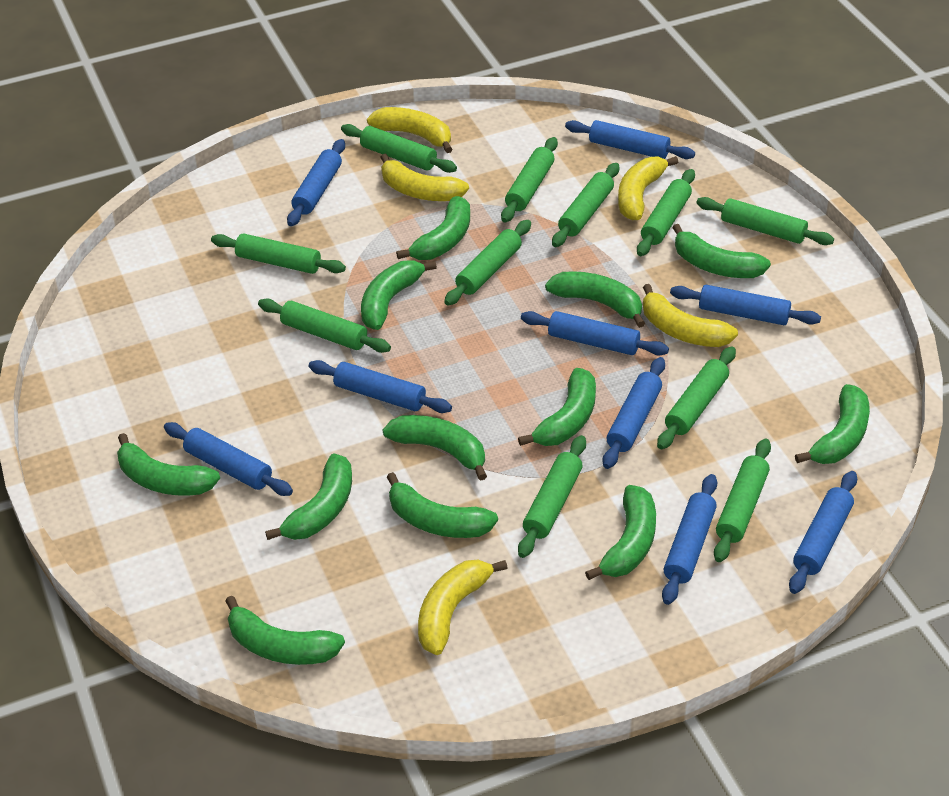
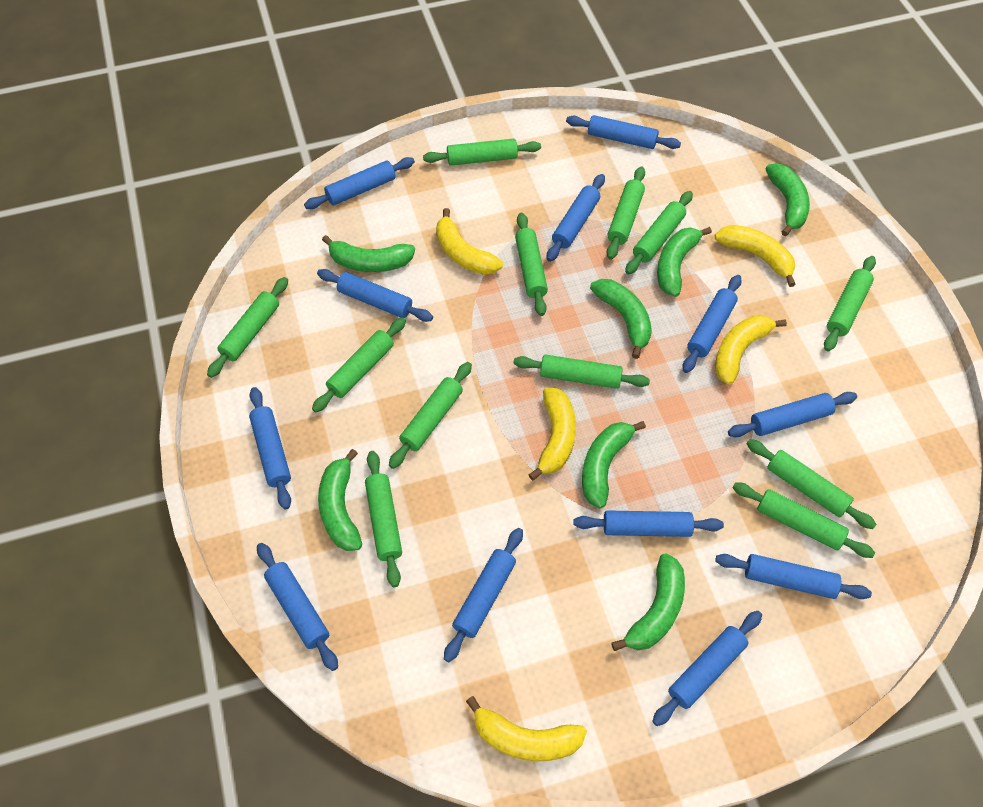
blue rolling pin: 9 -> 12
green banana: 12 -> 7
green rolling pin: 11 -> 12

